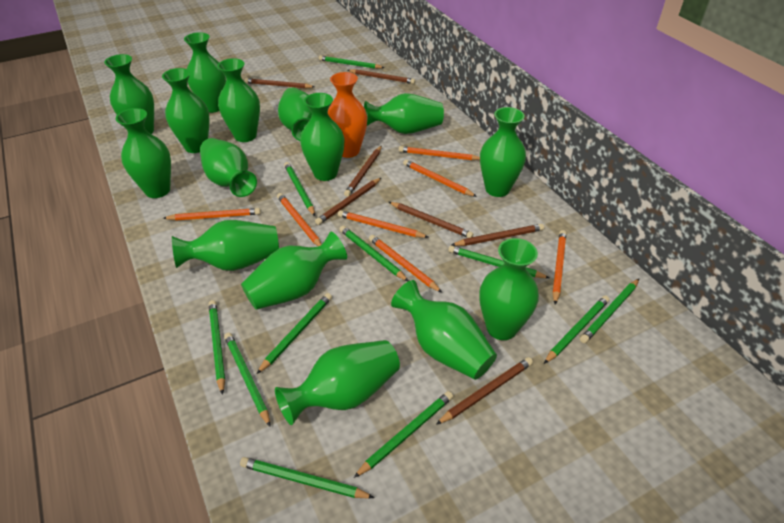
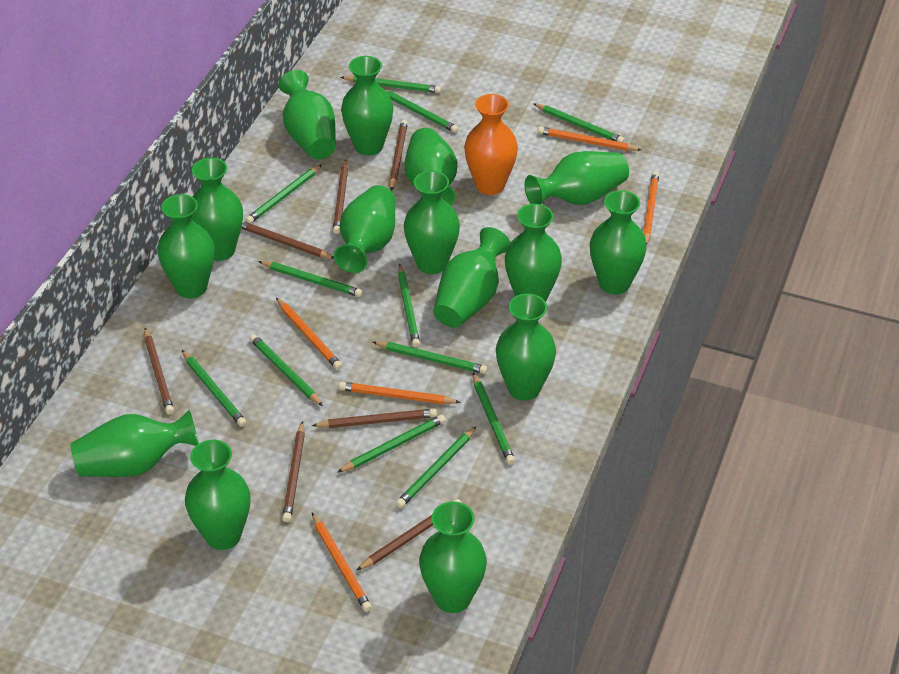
green pencil: 11 -> 12
orange pencil: 7 -> 5

